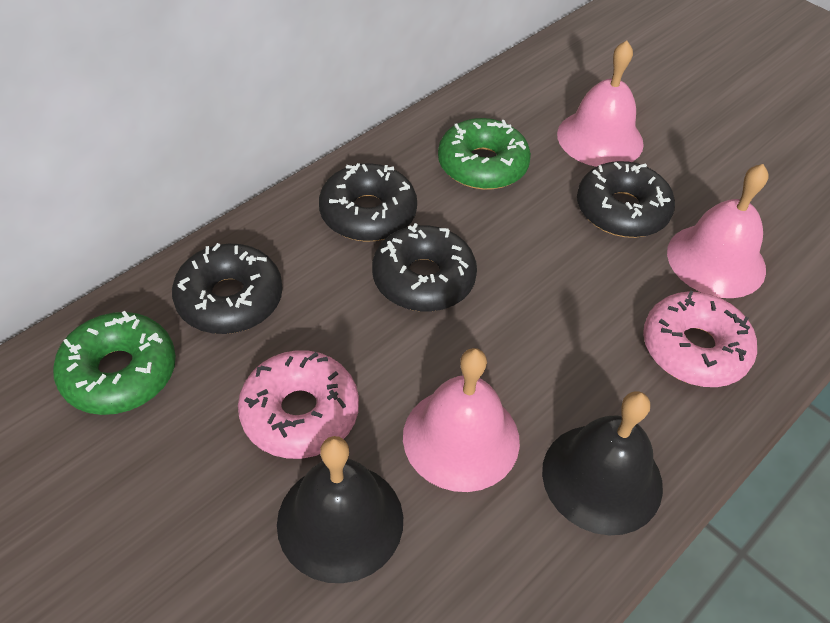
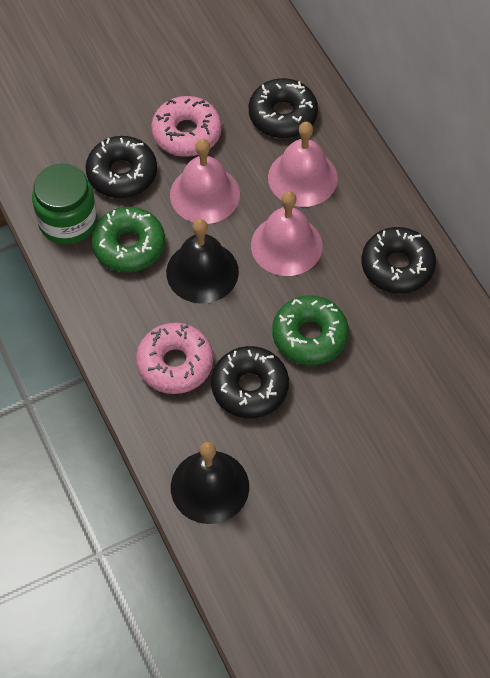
green jar: 0 -> 1

